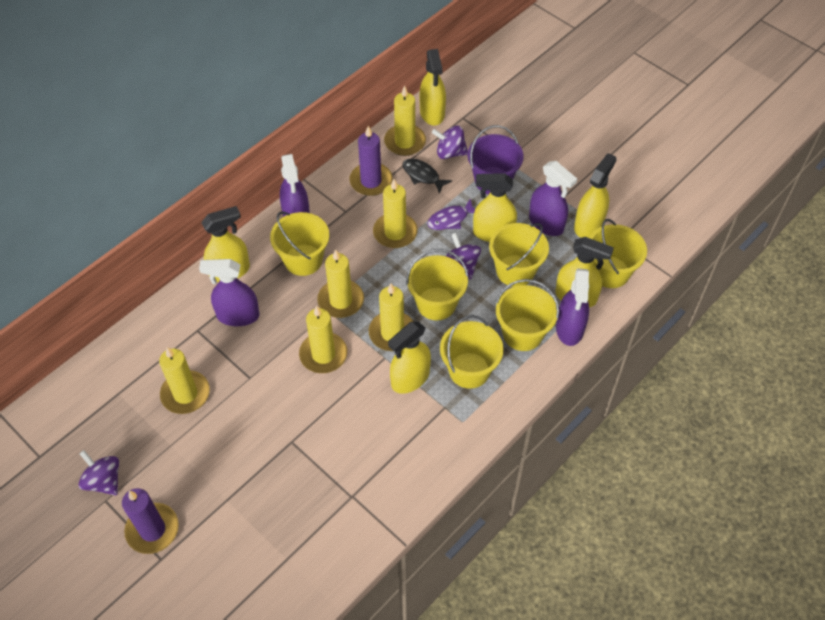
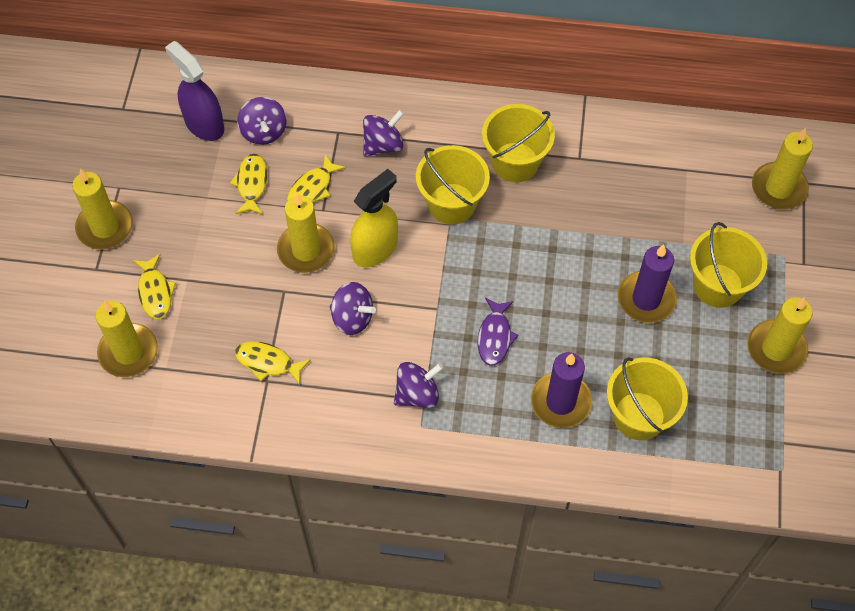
black fish: 1 -> 0
purple bucket: 1 -> 0
purple spinning top: 3 -> 4
purple spray bottle: 4 -> 1
yellow bucket: 6 -> 4
yellow candle: 6 -> 5
yellow fish: 0 -> 4
yellow spray bottle: 6 -> 1

